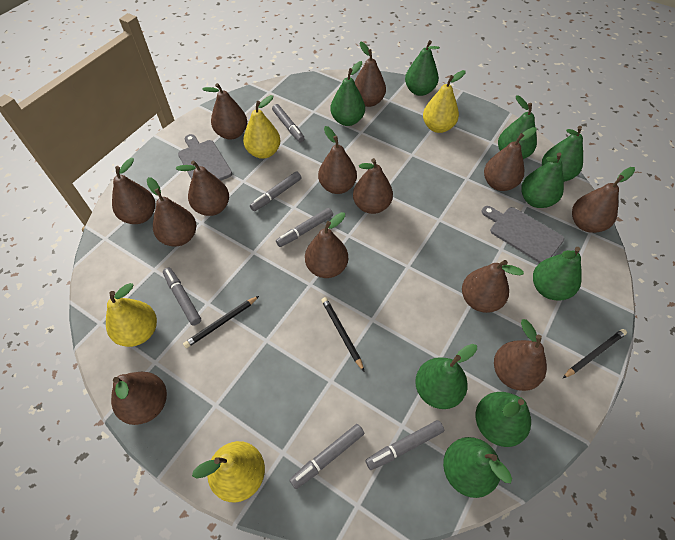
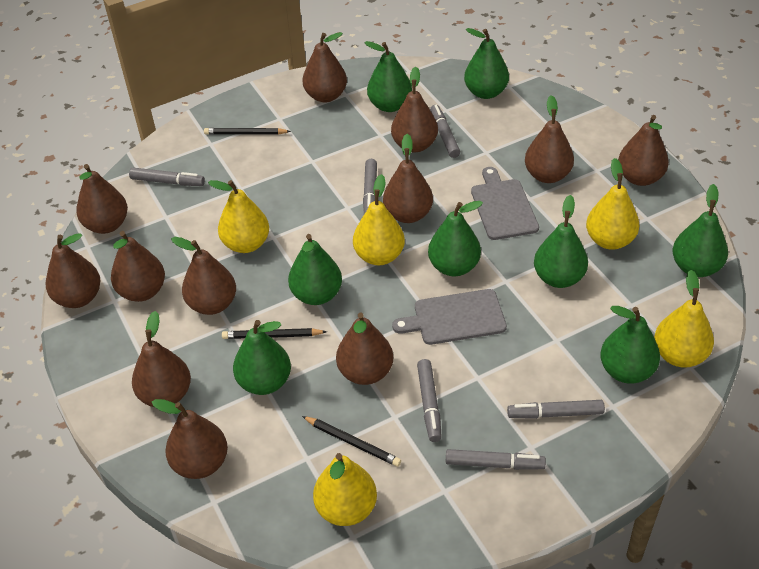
brown pear: 13 -> 12
green pear: 9 -> 8
yellow pear: 4 -> 5

